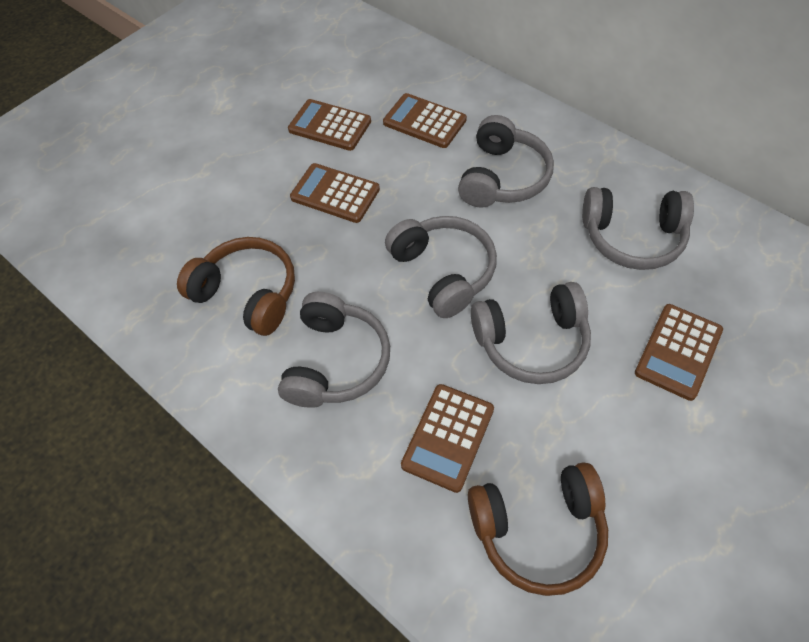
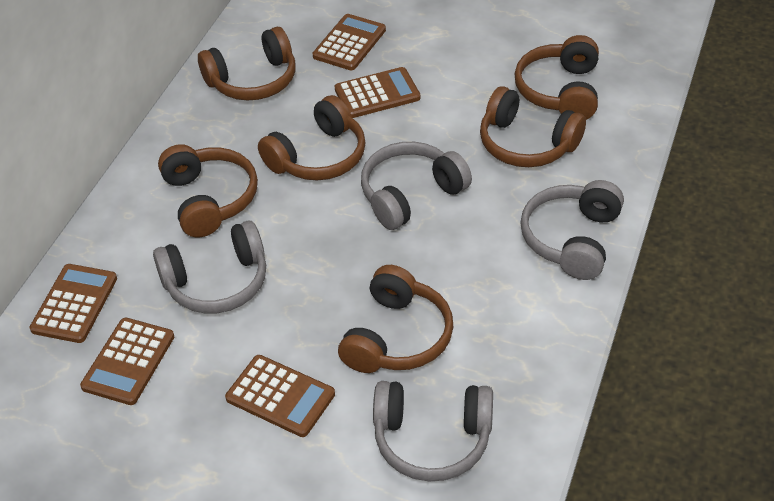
brown headphones: 2 -> 6
grey headphones: 5 -> 4

